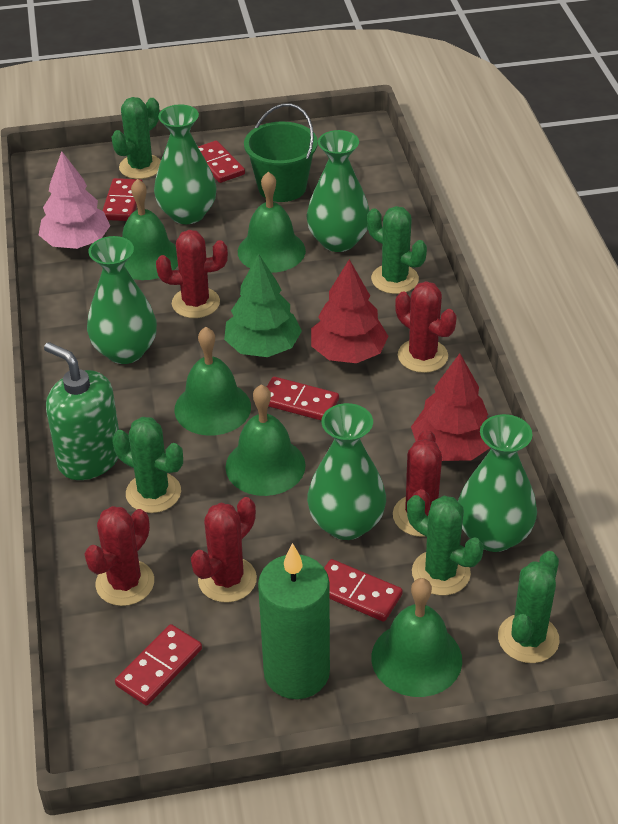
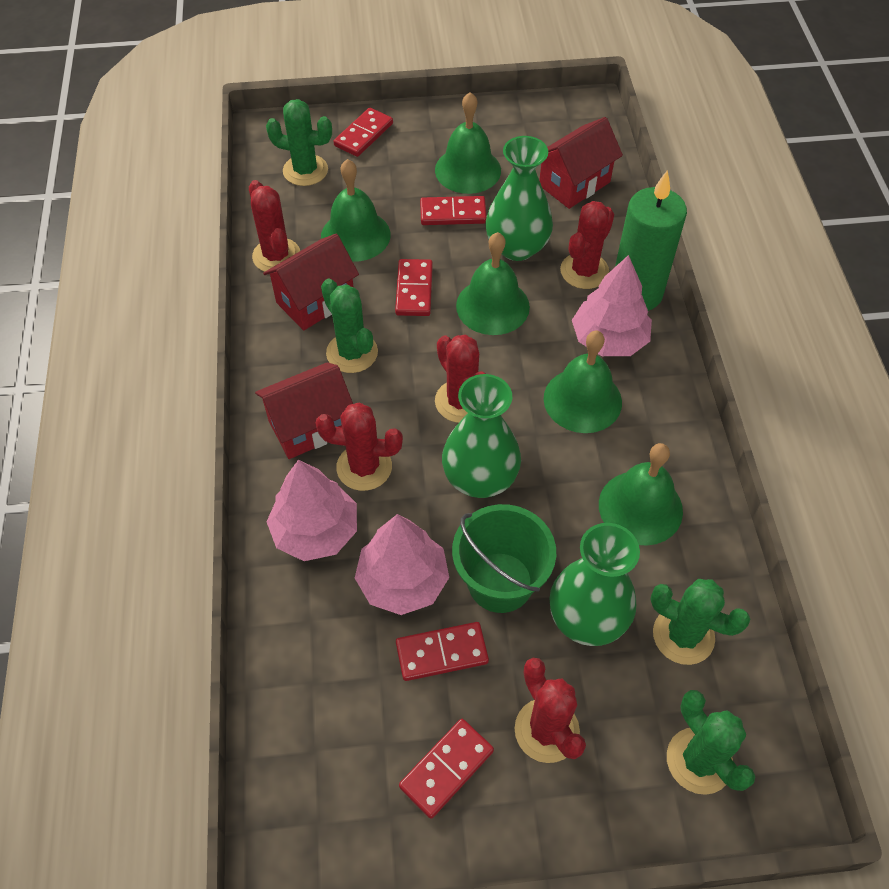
green cactus: 5 -> 4
green soap dispenser: 1 -> 0
green tree: 1 -> 0
green vase: 5 -> 3
pink tree: 1 -> 3
red house: 0 -> 3
red tree: 2 -> 0

